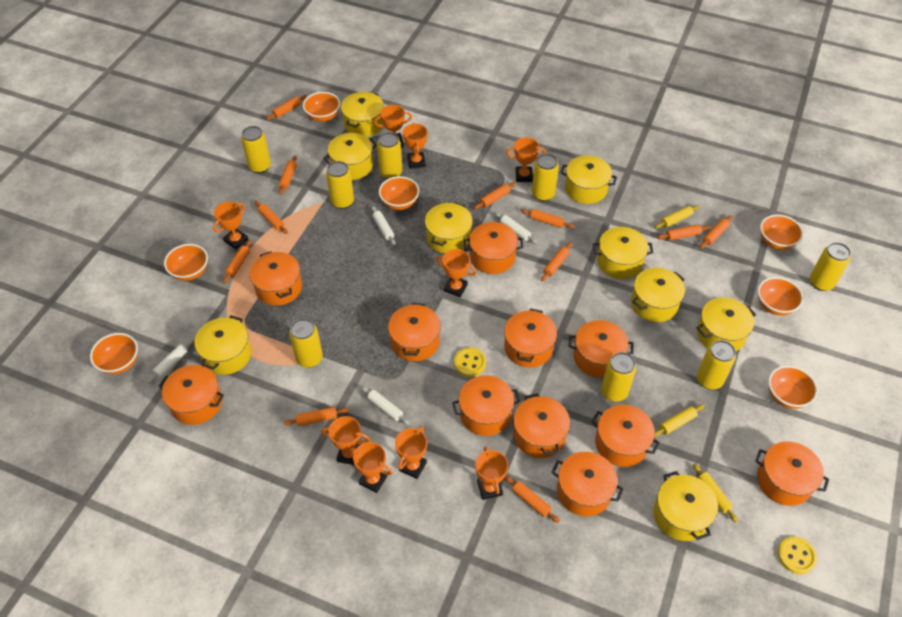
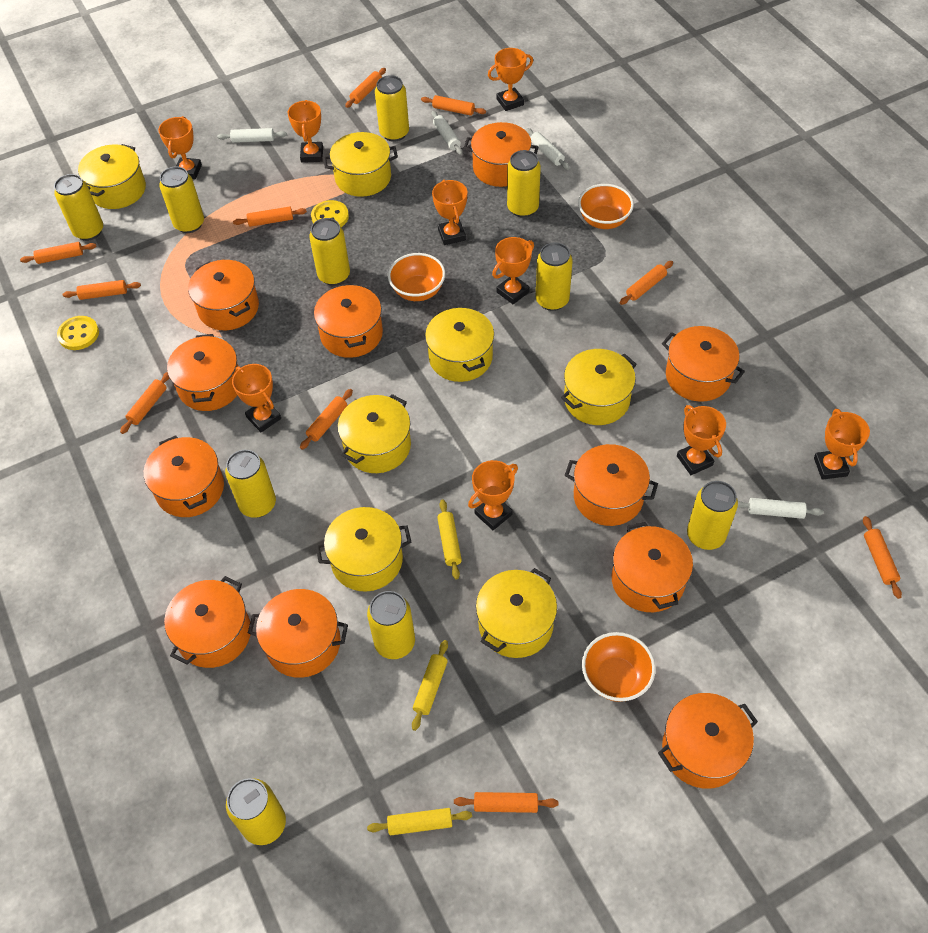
orange bowl: 7 -> 3
orange rolling pin: 11 -> 10
yellow can: 8 -> 10
yellow pot: 9 -> 7

